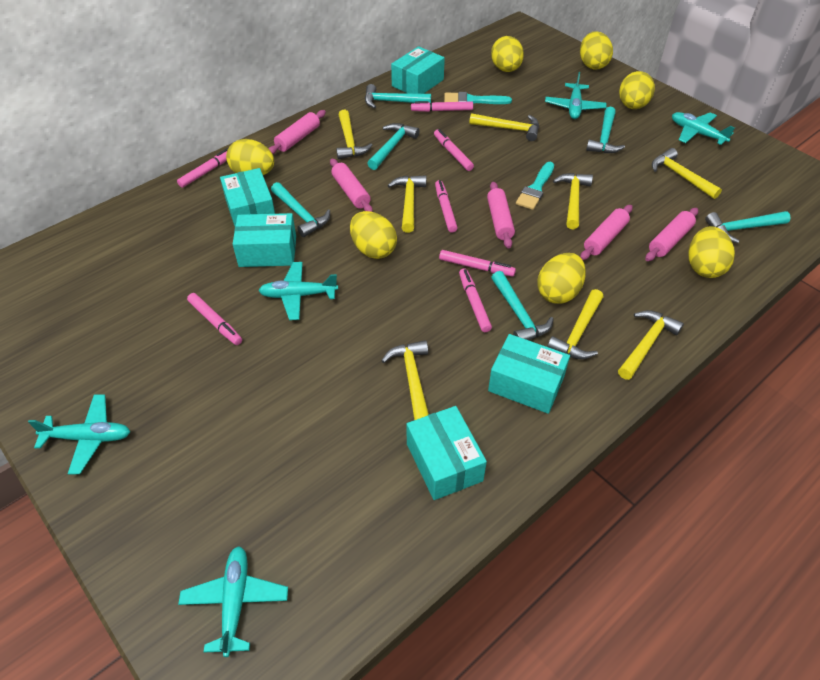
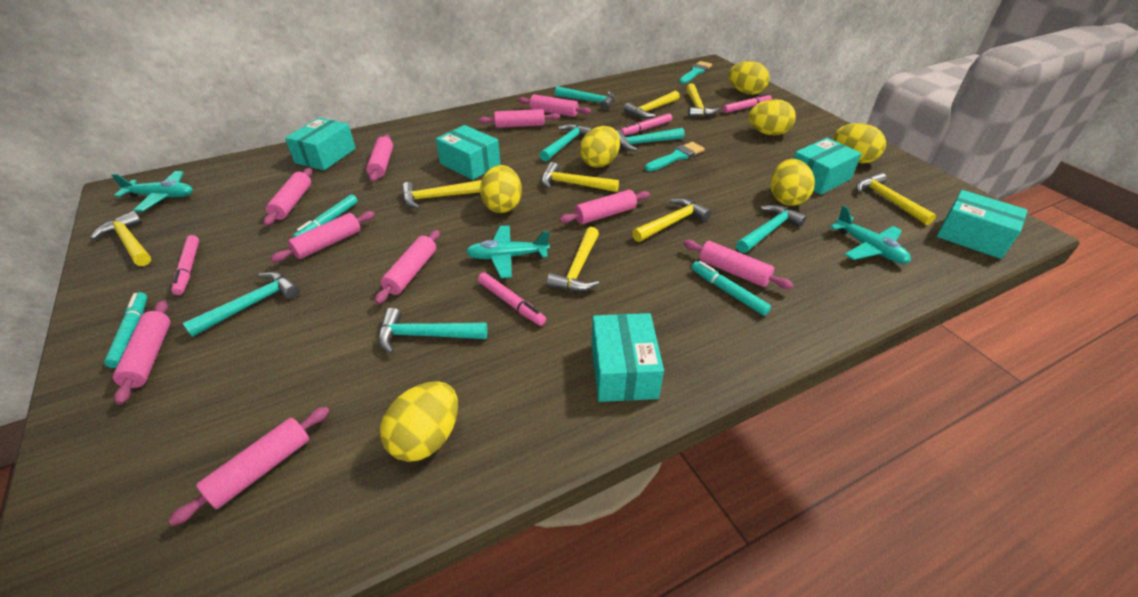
pink marker: 7 -> 4
pink rolling pin: 5 -> 10
turquoise marker: 0 -> 3
turquoise plane: 5 -> 3

